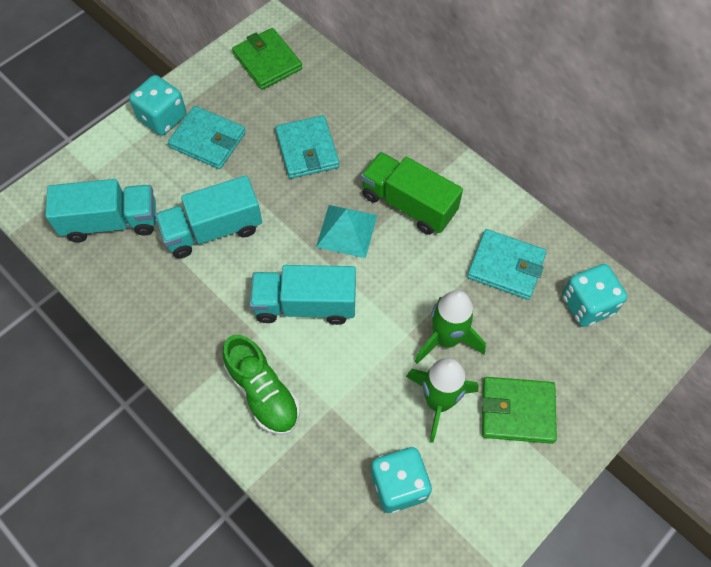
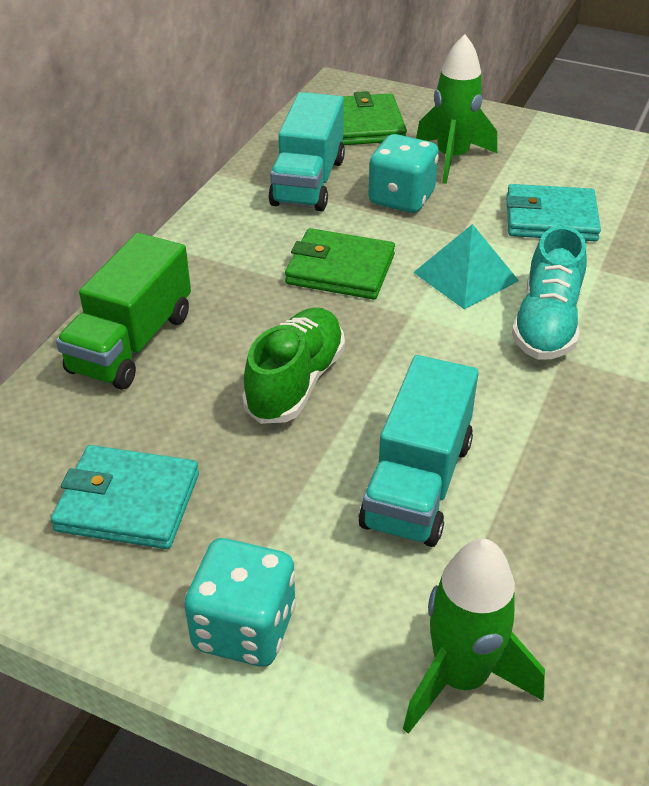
turquoise dice: 3 -> 2
turquoise shoe: 0 -> 1
turquoise truck: 3 -> 2
turquoise wallet: 3 -> 2

